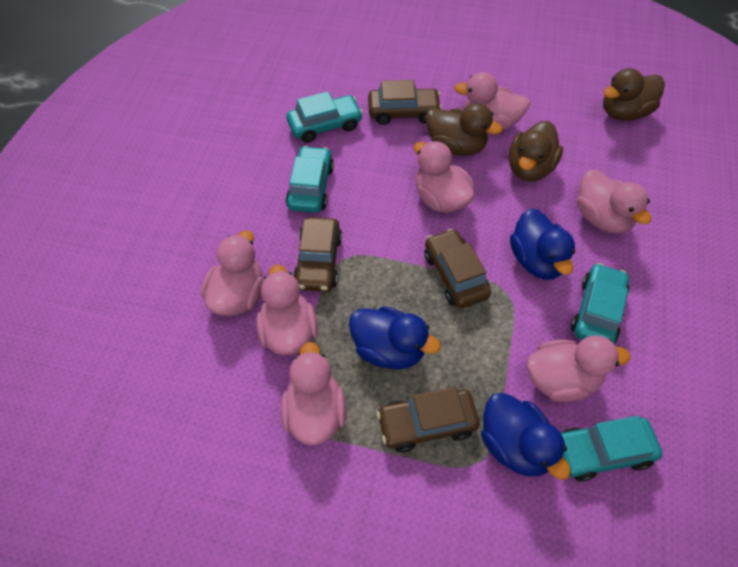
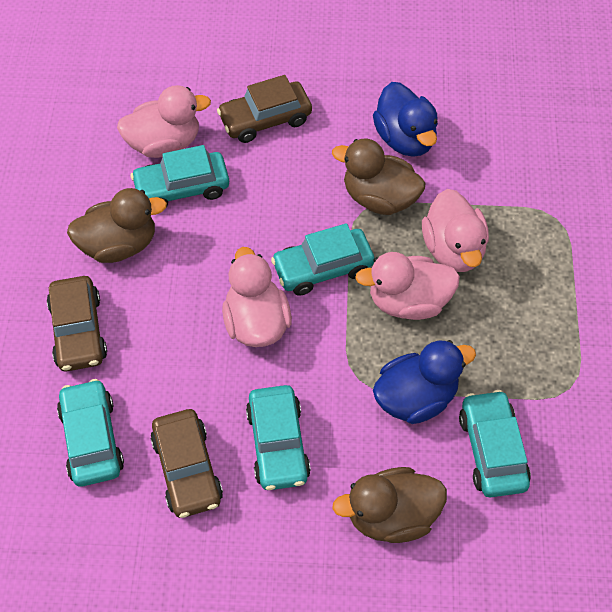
blue duck: 3 -> 2
brown car: 4 -> 3
pink duck: 7 -> 4
turquoise car: 4 -> 5

